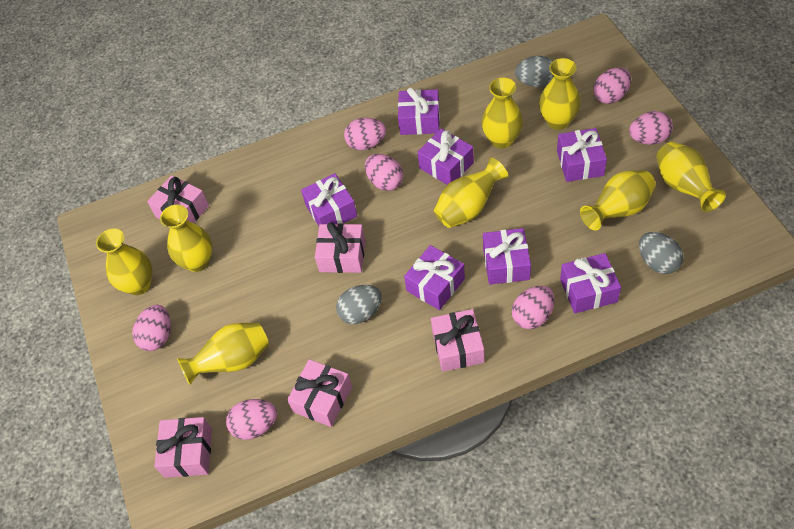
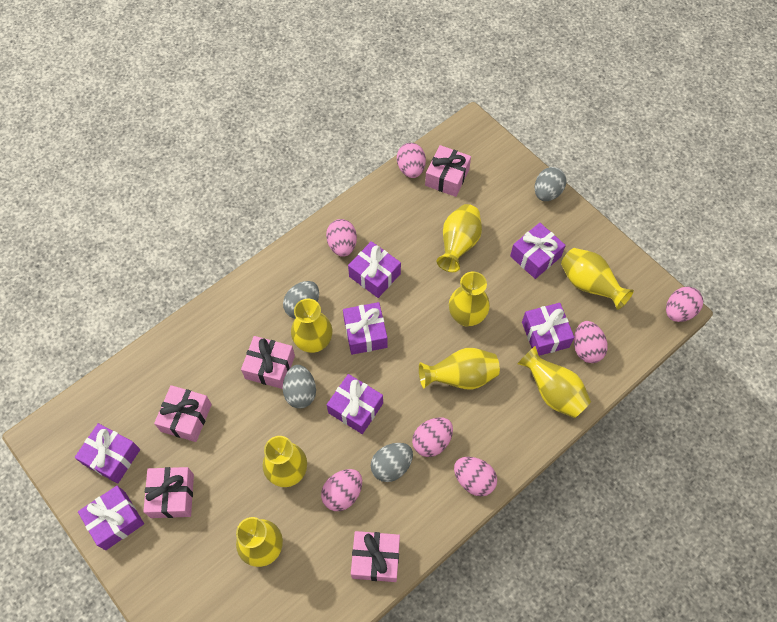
grey egg: 3 -> 4

